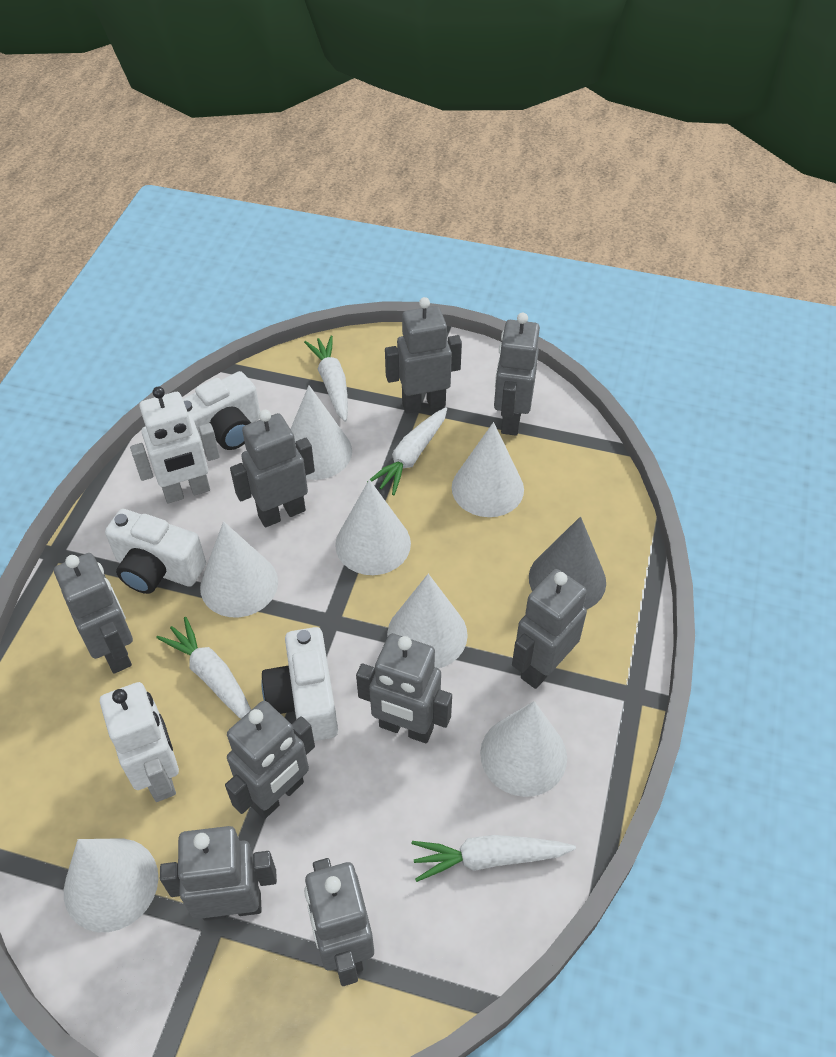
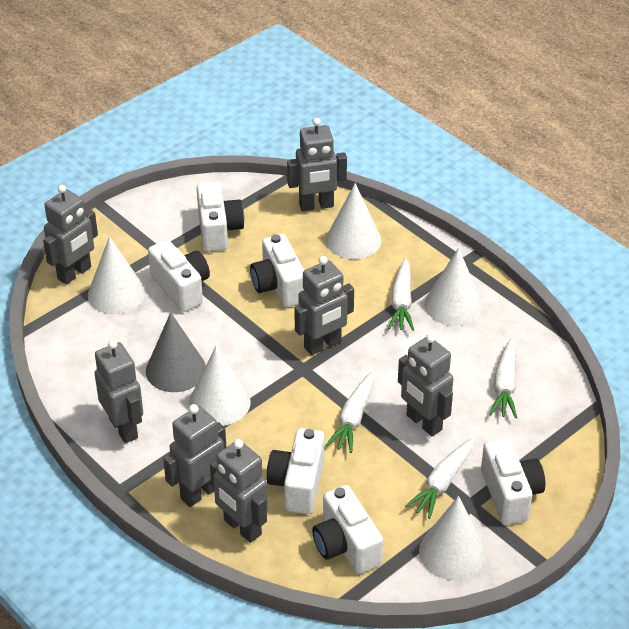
grey robot: 9 -> 7
white camera: 3 -> 6
white cone: 7 -> 5
white robot: 2 -> 0

